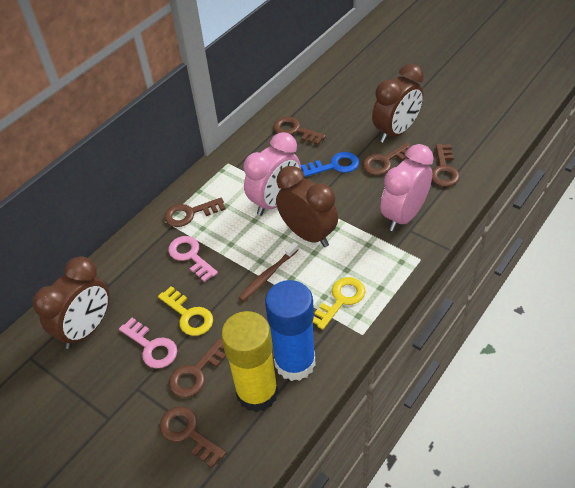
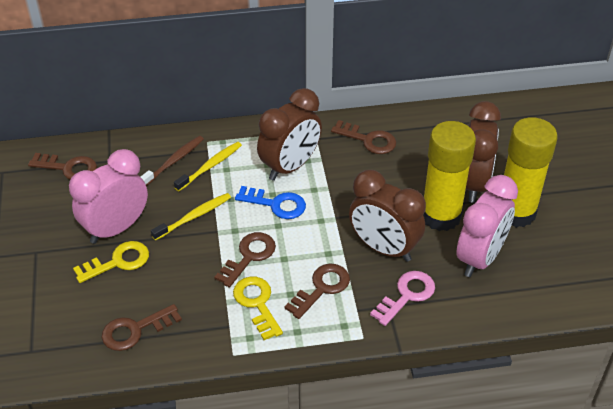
blue glue stick: 1 -> 0
brown key: 6 -> 5
pink key: 2 -> 1
yellow glue stick: 1 -> 2
yellow toothbrush: 0 -> 2

